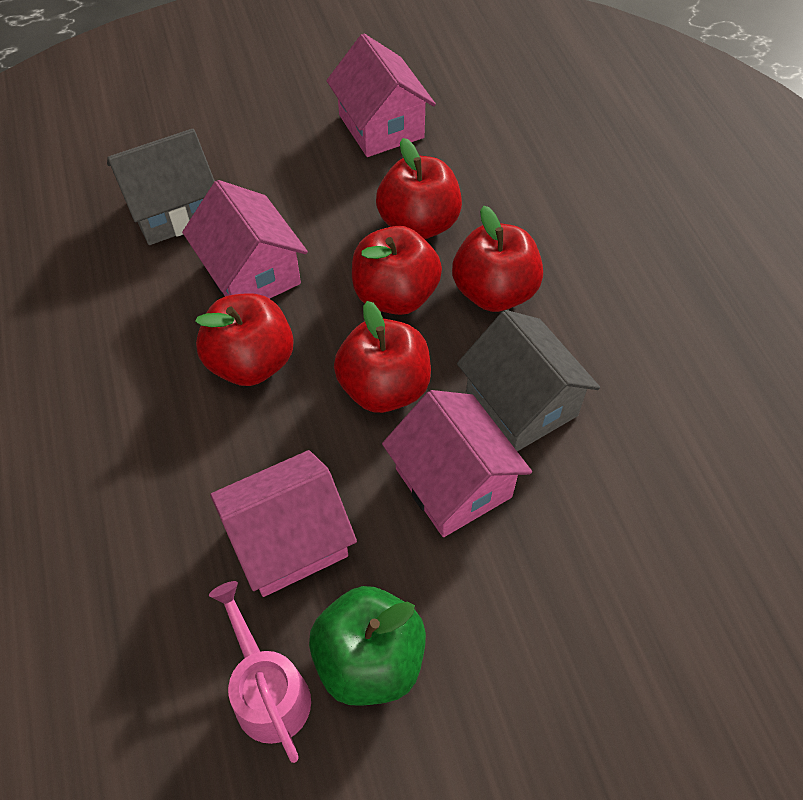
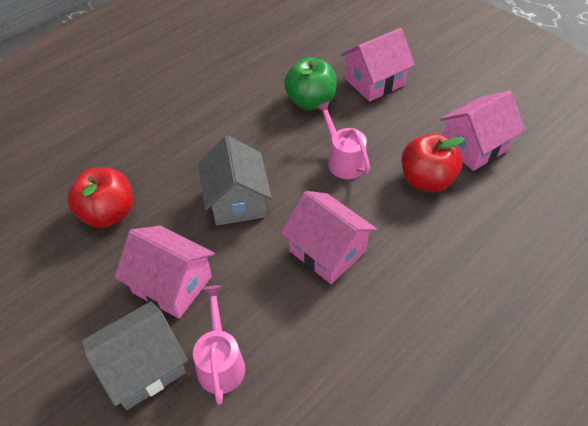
pink watering can: 1 -> 2
red apple: 5 -> 2

